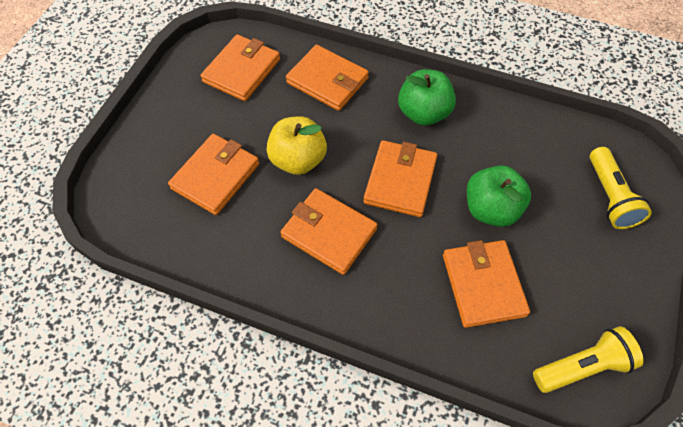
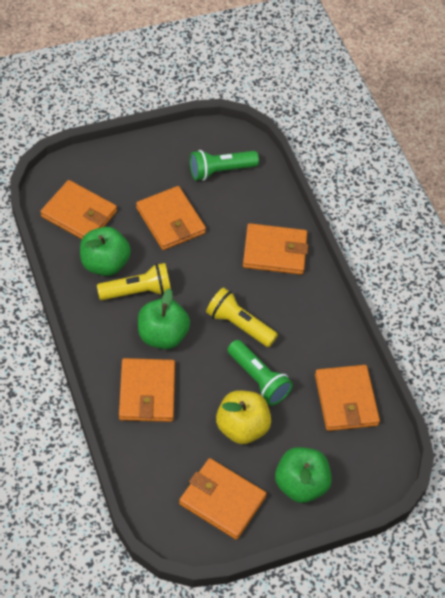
green apple: 2 -> 3
green flashlight: 0 -> 2

